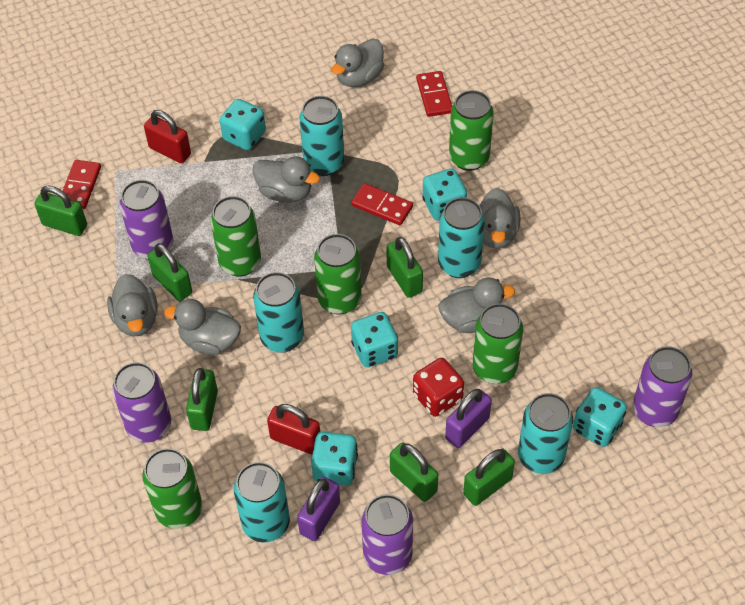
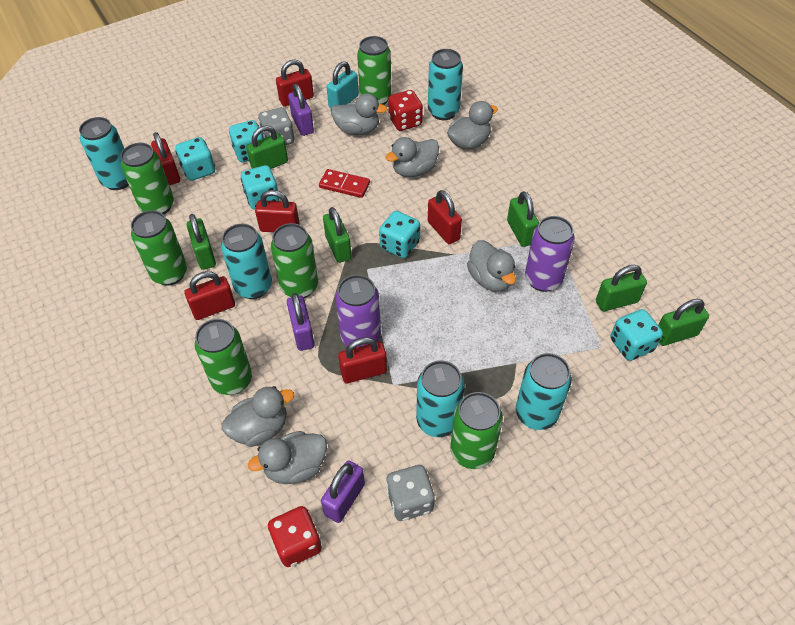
green can: 5 -> 6
grey dice: 0 -> 2
purple can: 4 -> 2
purple padlock: 2 -> 3
red dice: 1 -> 2
red domino: 3 -> 1
red padlock: 2 -> 6
turquoise padlock: 0 -> 1

